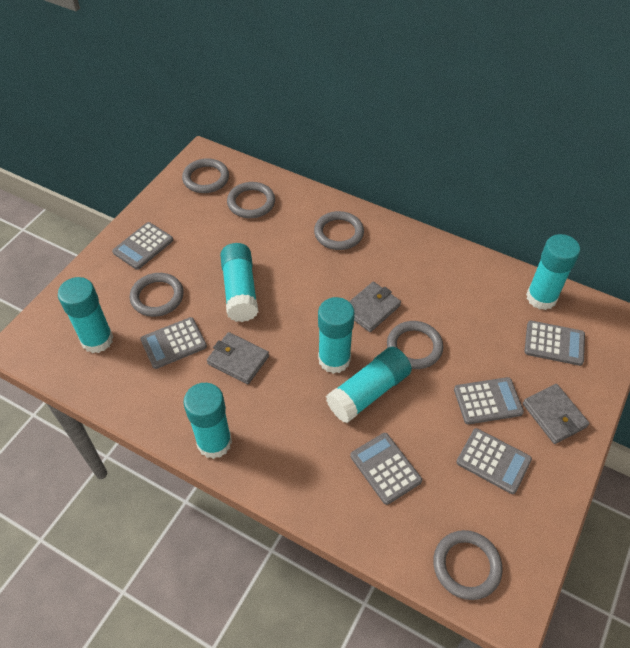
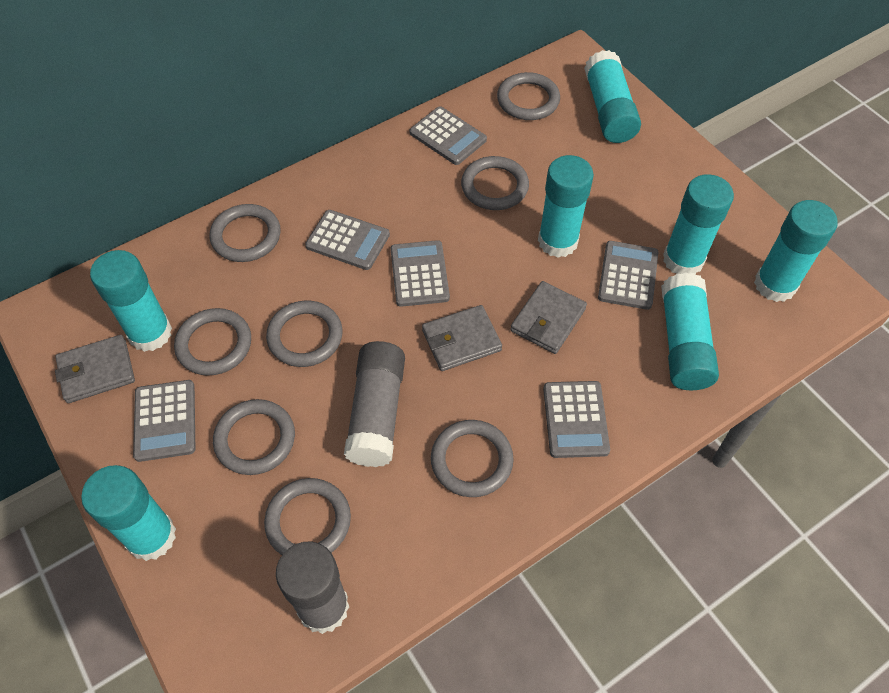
grey glue stick: 0 -> 2
grey ring: 6 -> 8
turquoise glue stick: 6 -> 7

